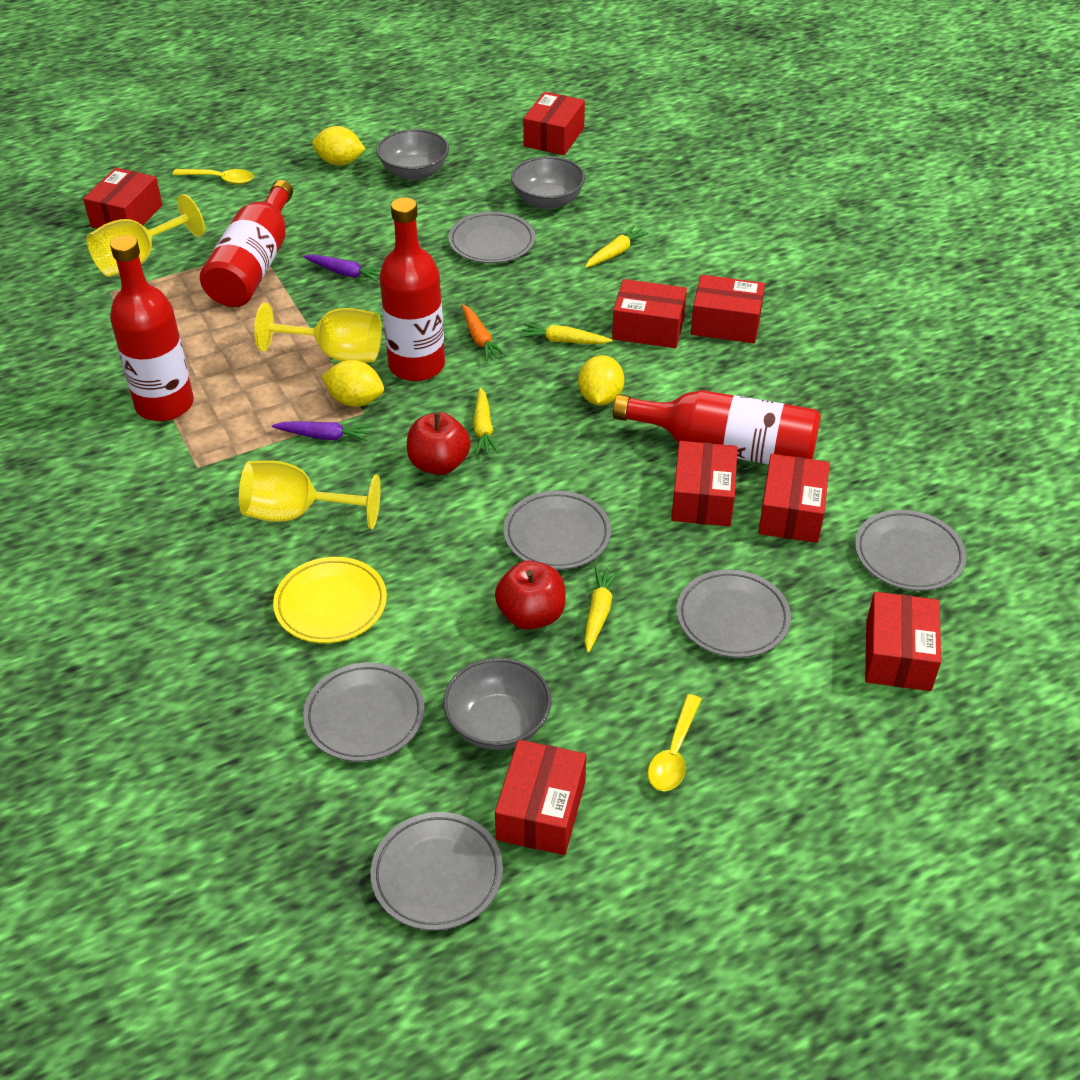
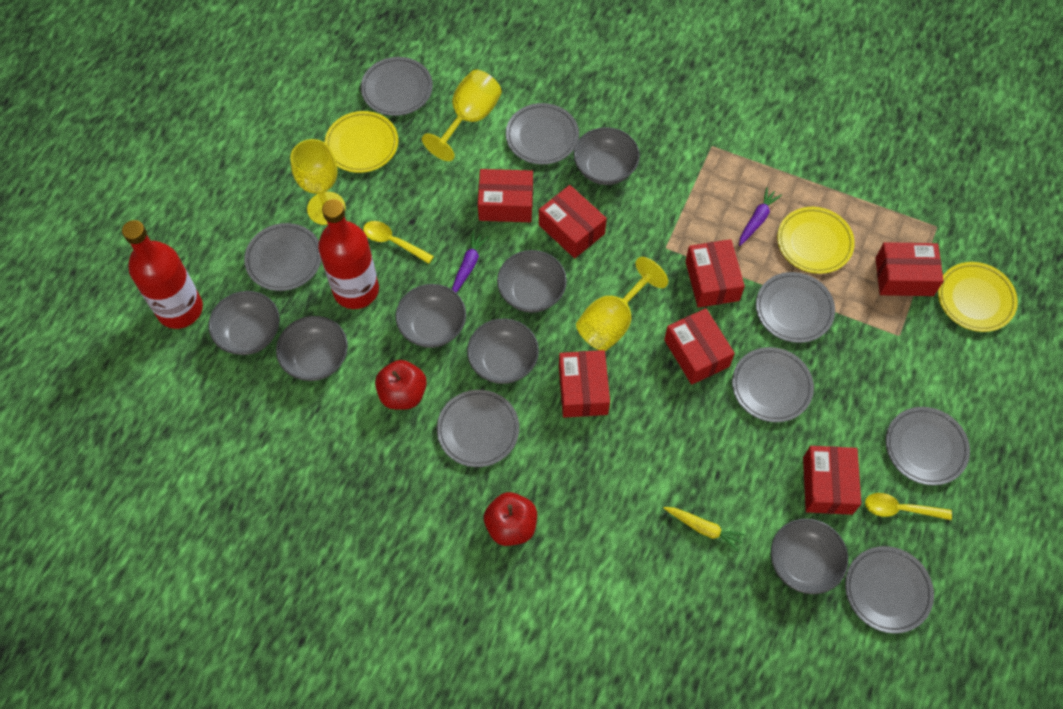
grey bowl: 3 -> 7
grey plate: 6 -> 8
orange carrot: 1 -> 0
red bottle: 4 -> 2
red box: 8 -> 7
yellow carrot: 4 -> 1
yellow lemon: 3 -> 0
yellow plate: 1 -> 3

